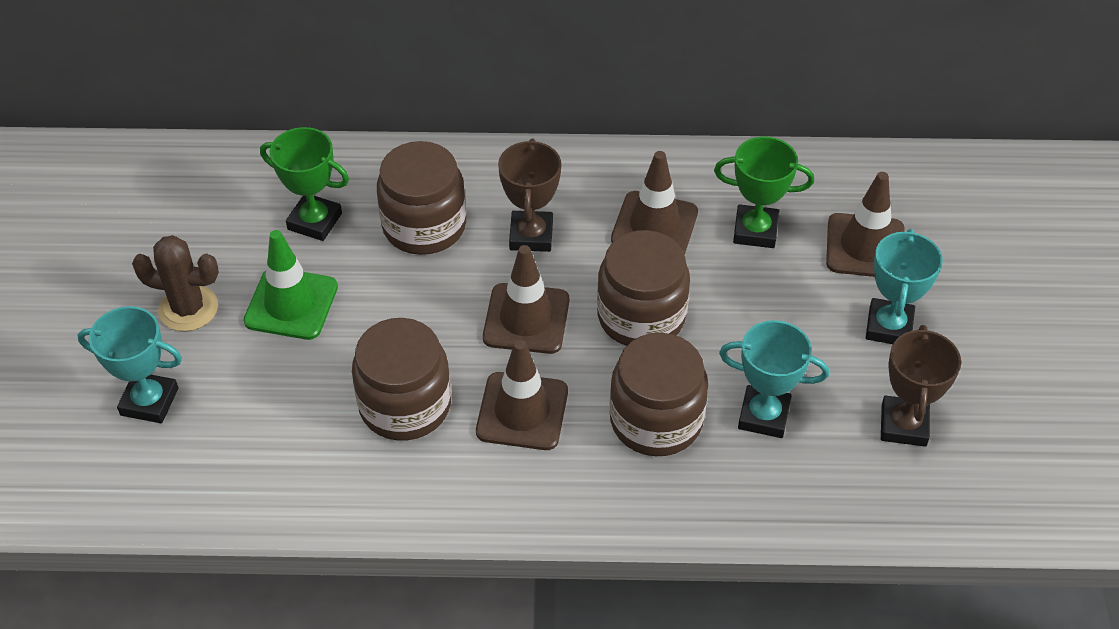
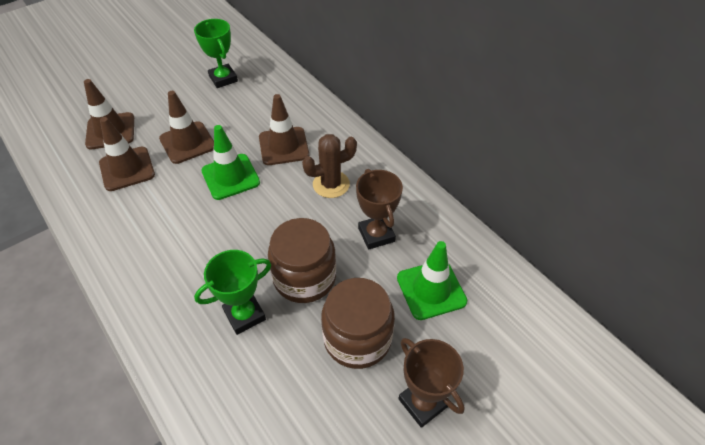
brown jar: 4 -> 2
green traffic cone: 1 -> 2
turquoise trophy: 3 -> 0

